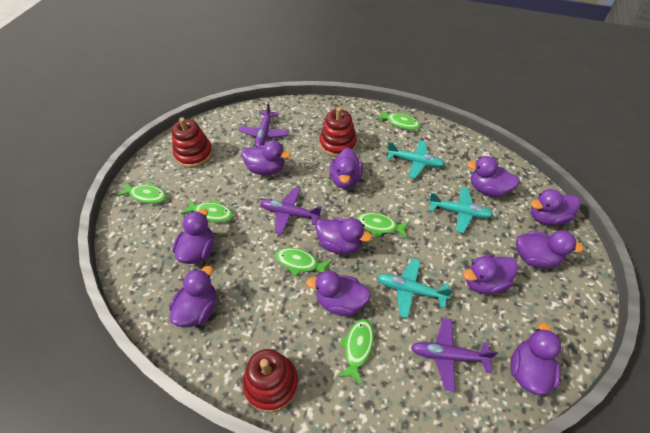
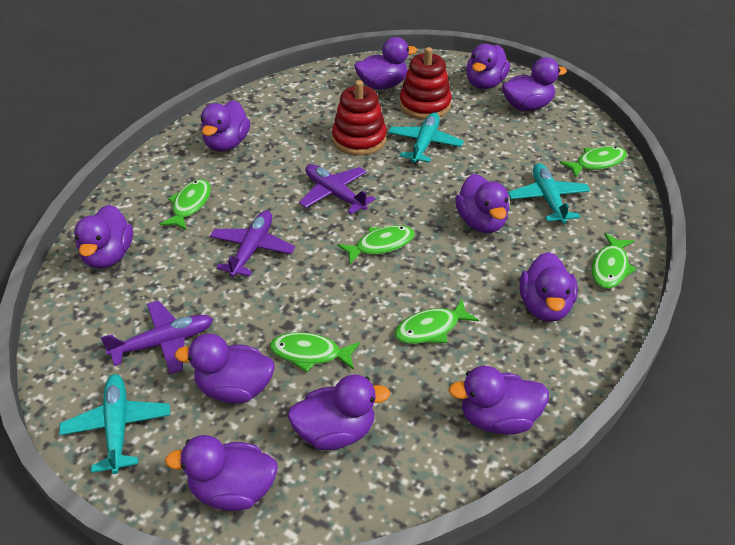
red stacking toy: 3 -> 2

